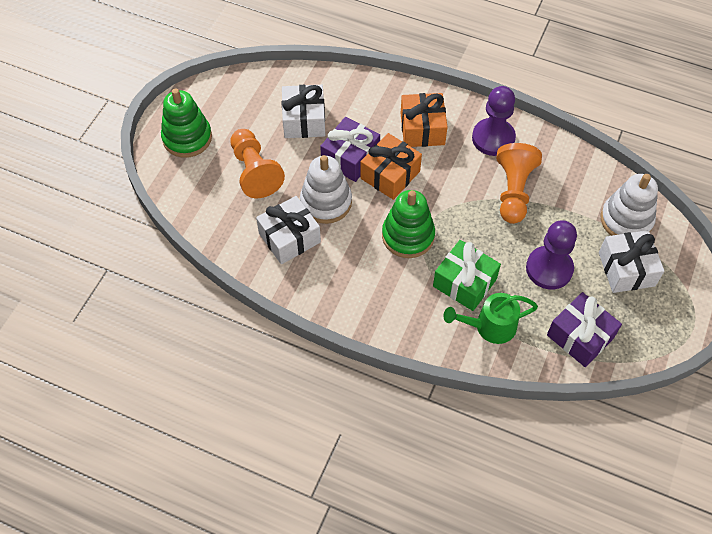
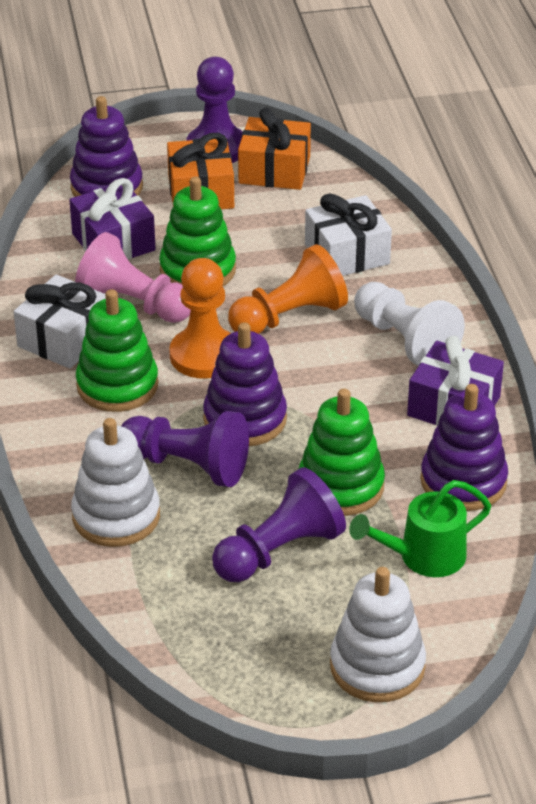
green gift: 1 -> 0
green stacking toy: 2 -> 3
pink pawn: 0 -> 1
purple pawn: 2 -> 3
purple stacking toy: 0 -> 3
white gift: 3 -> 2
white pawn: 0 -> 1

